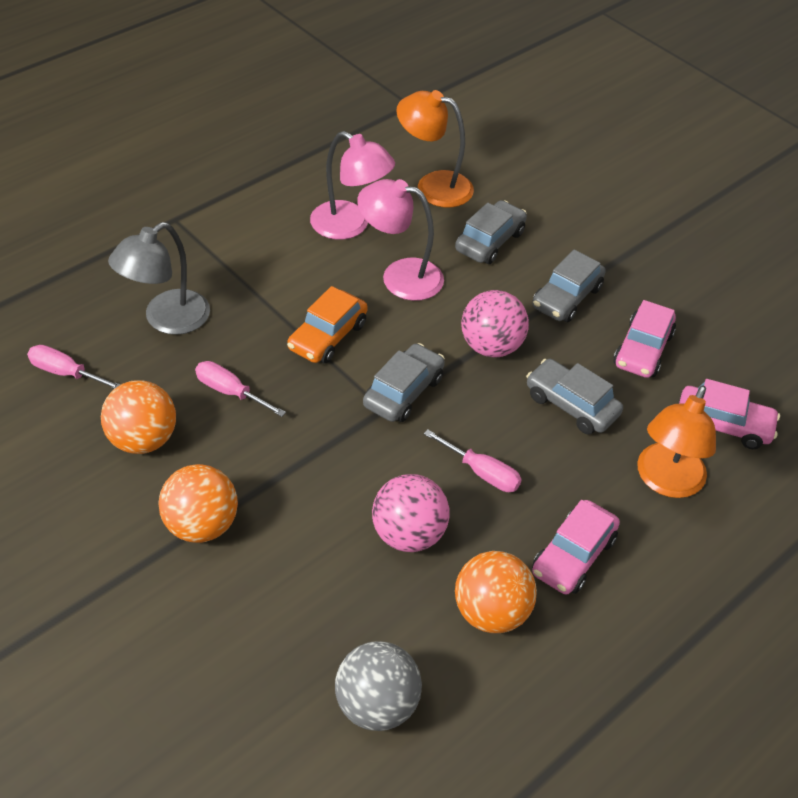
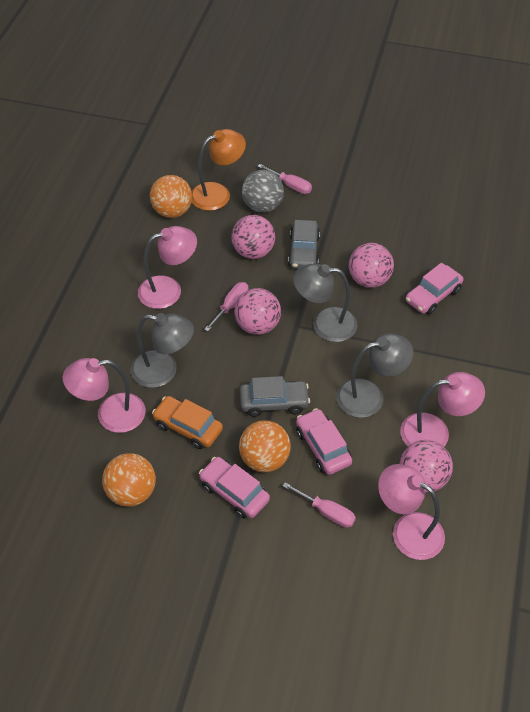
grey car: 4 -> 2
grey lamp: 1 -> 3
orange lamp: 2 -> 1
pink ball: 2 -> 4
pink lamp: 2 -> 4

